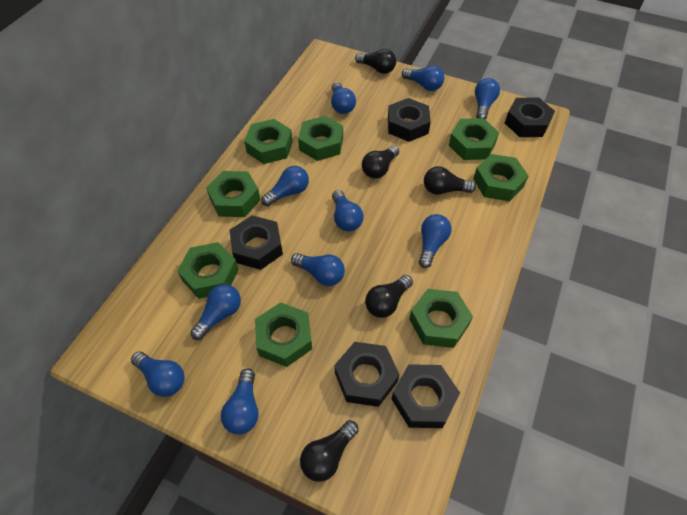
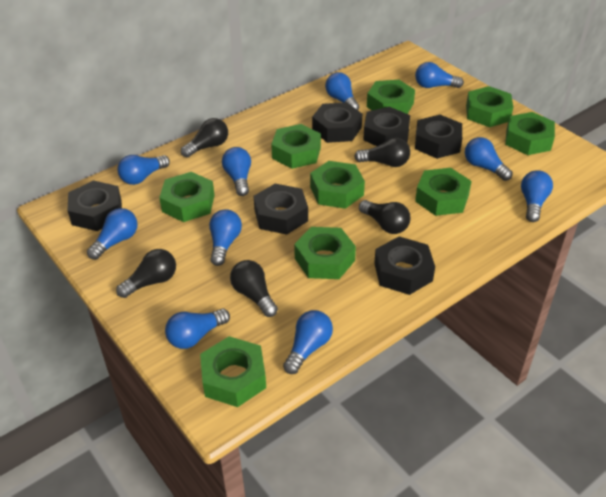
black nut: 5 -> 6
green nut: 8 -> 9

